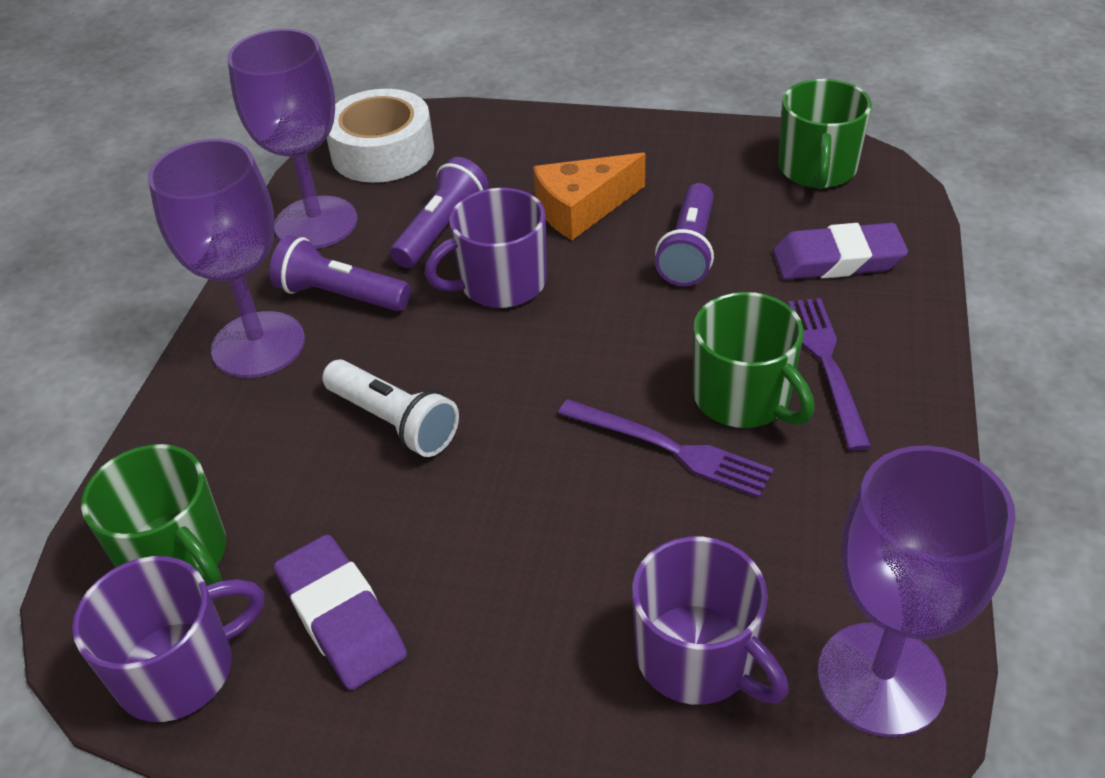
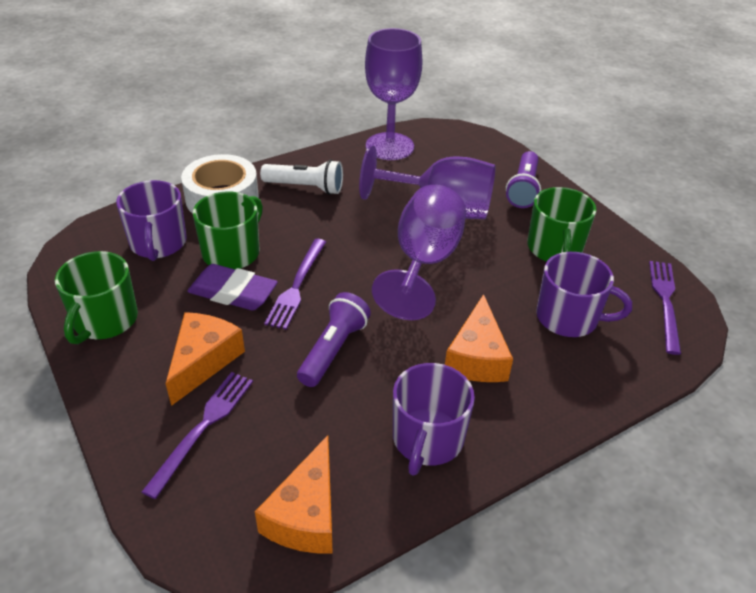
orange cheese: 1 -> 3
purple eraser: 2 -> 1
purple flashlight: 3 -> 2
purple fork: 2 -> 3

